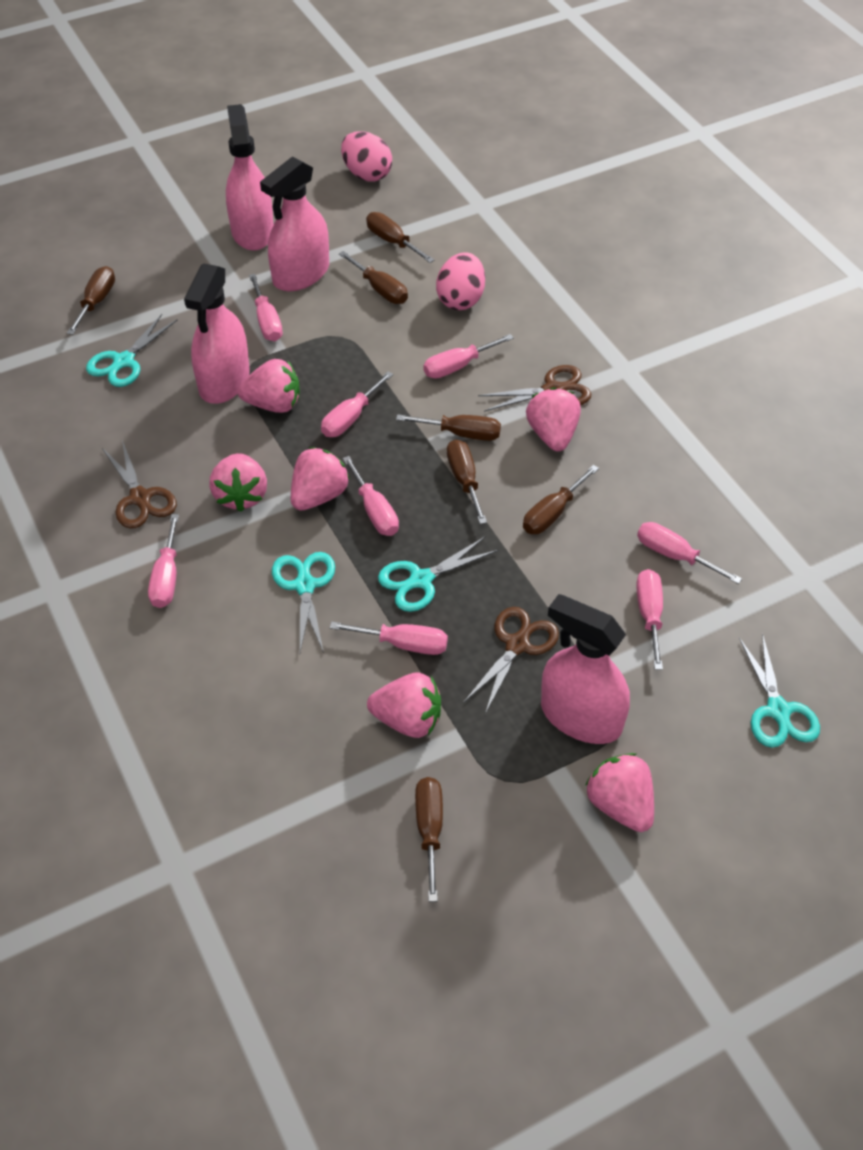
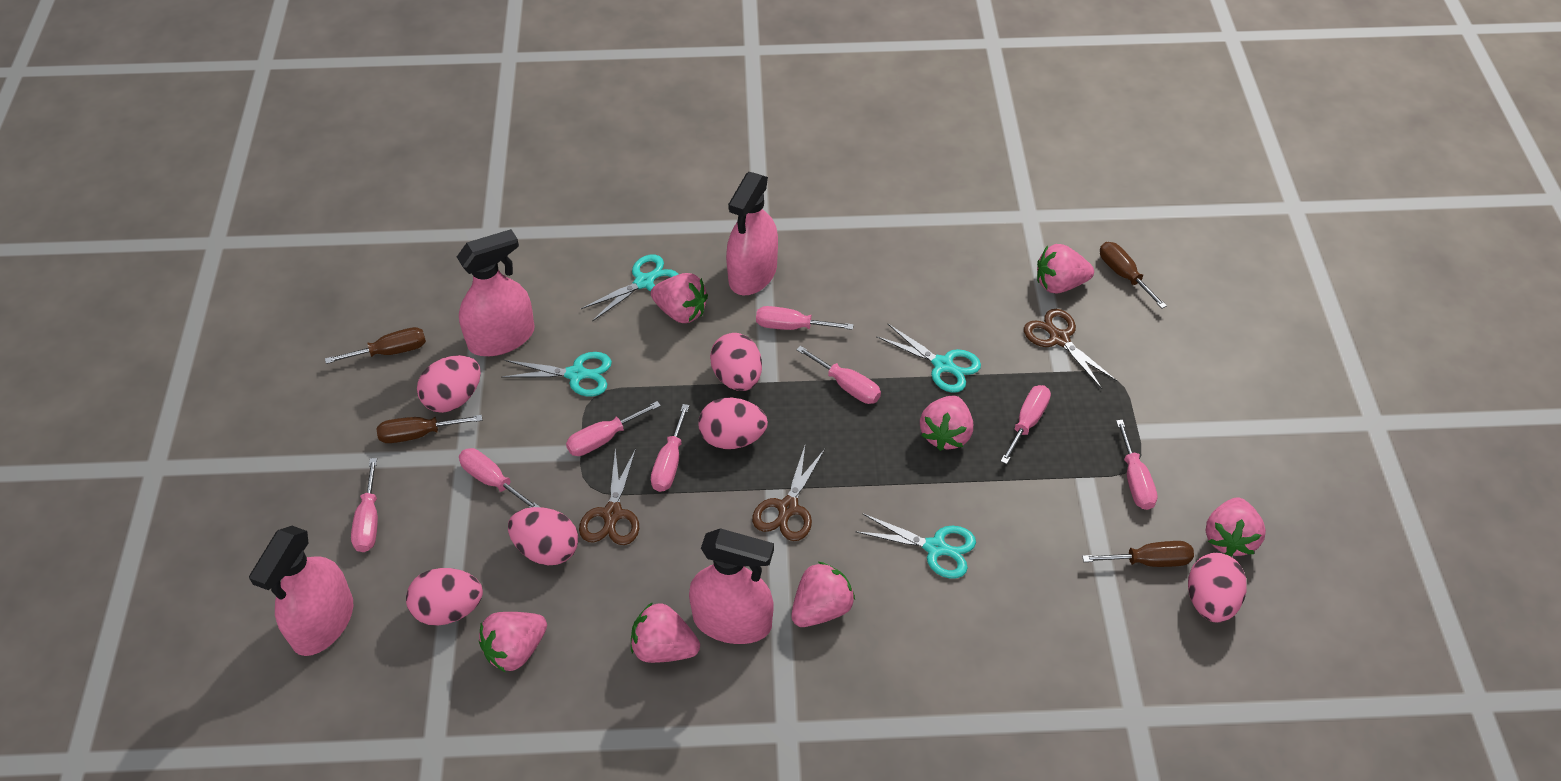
brown screwdriver: 7 -> 4
pink egg: 2 -> 6
pink strawberry: 6 -> 7

